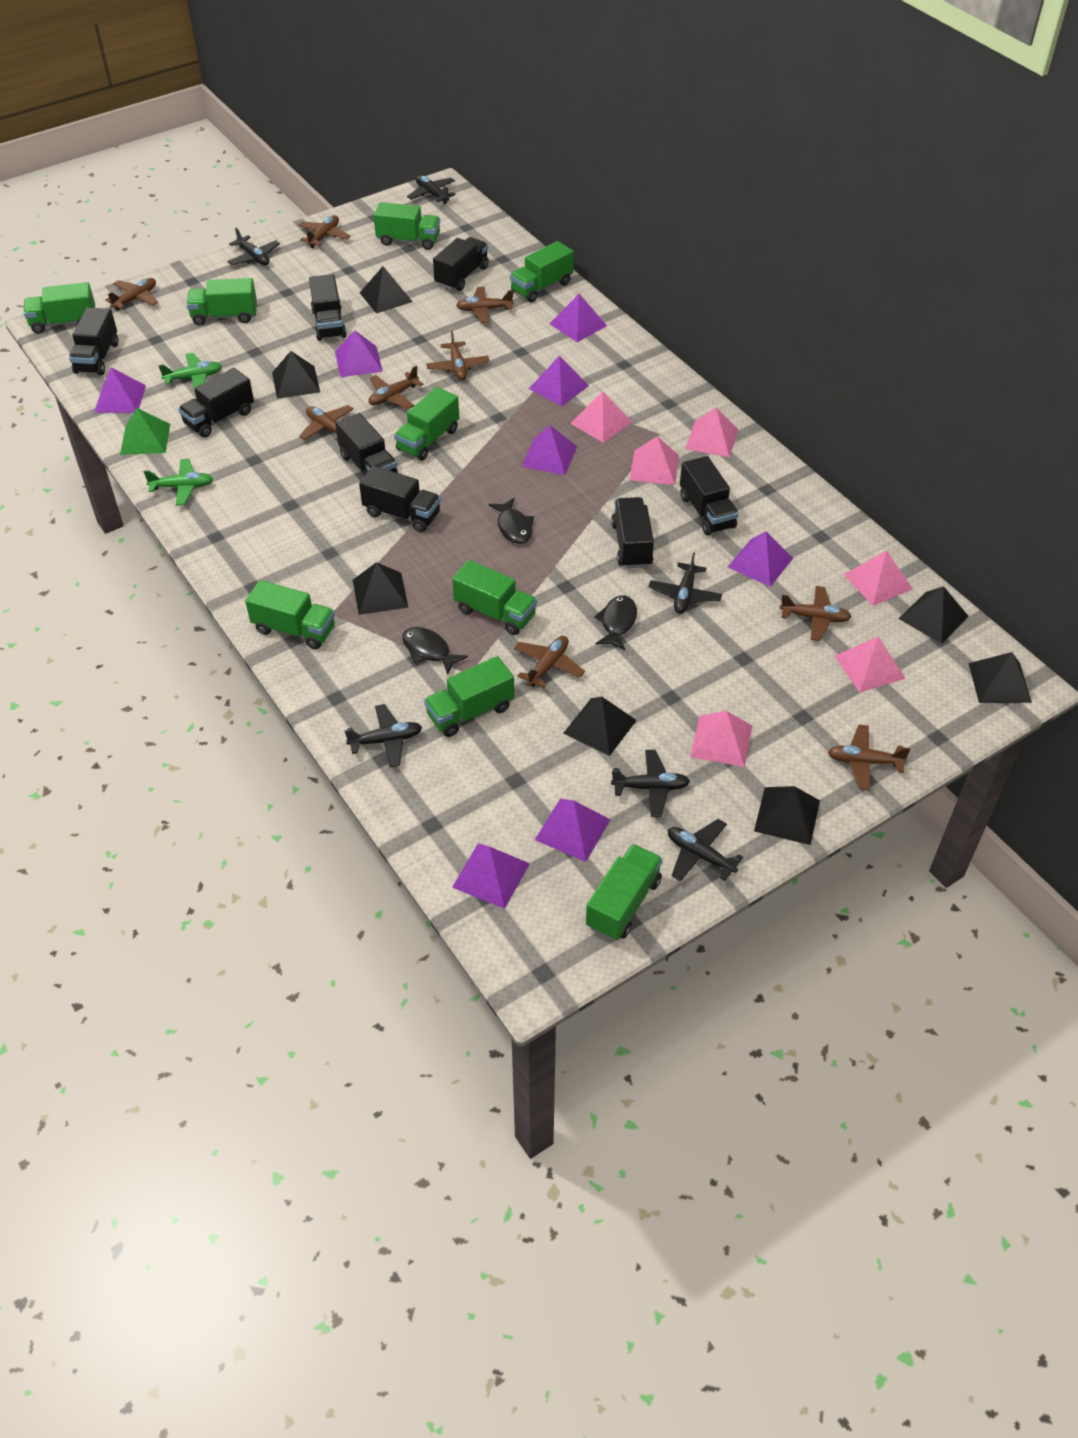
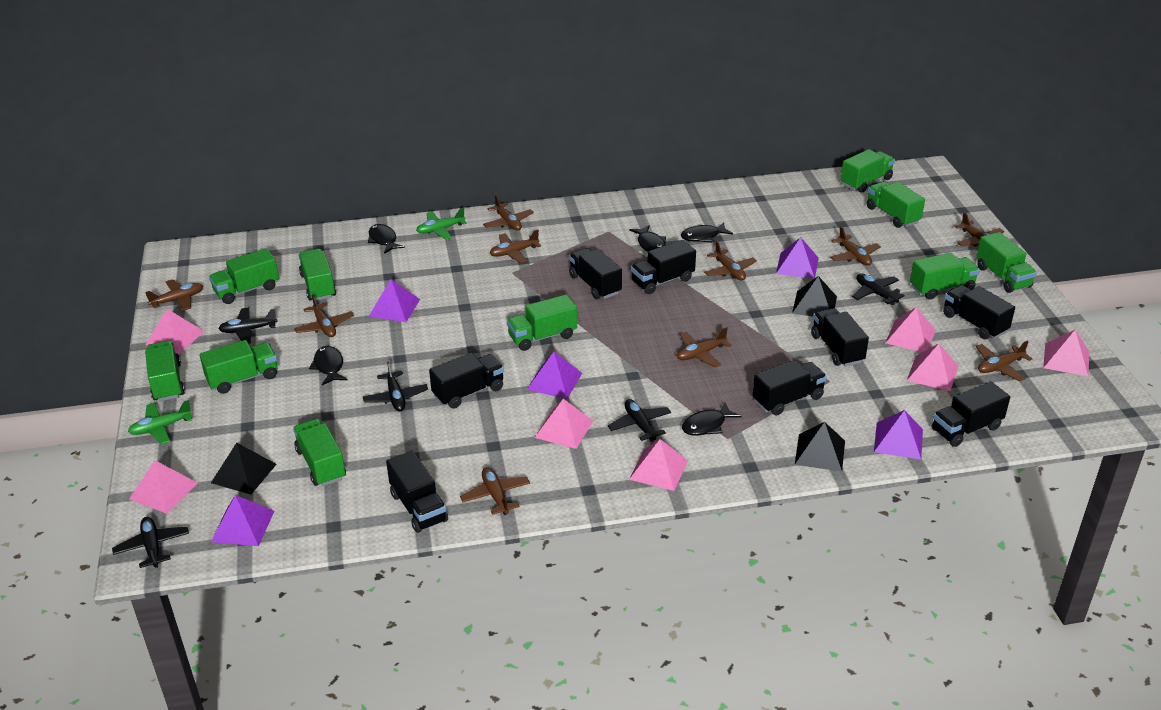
black fish: 3 -> 5
black plane: 6 -> 5
black pyramid: 7 -> 3
brown plane: 9 -> 10
green pyramid: 1 -> 0
green truck: 9 -> 10
pink pyramid: 6 -> 7
purple pyramid: 8 -> 5

